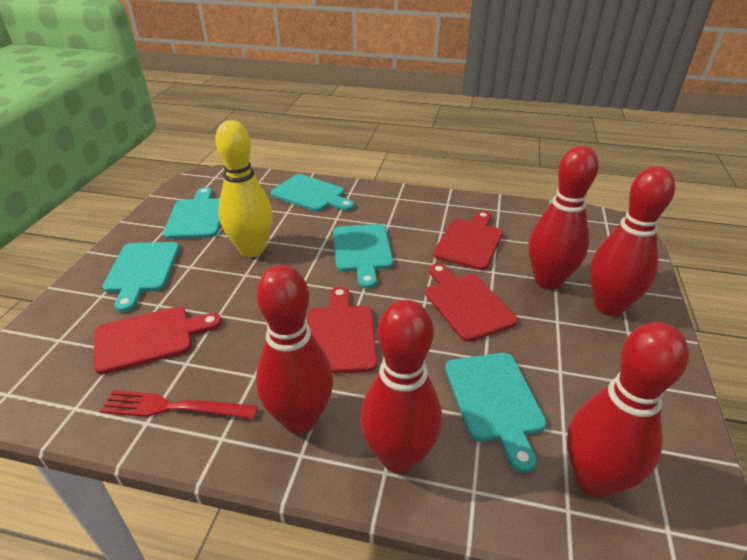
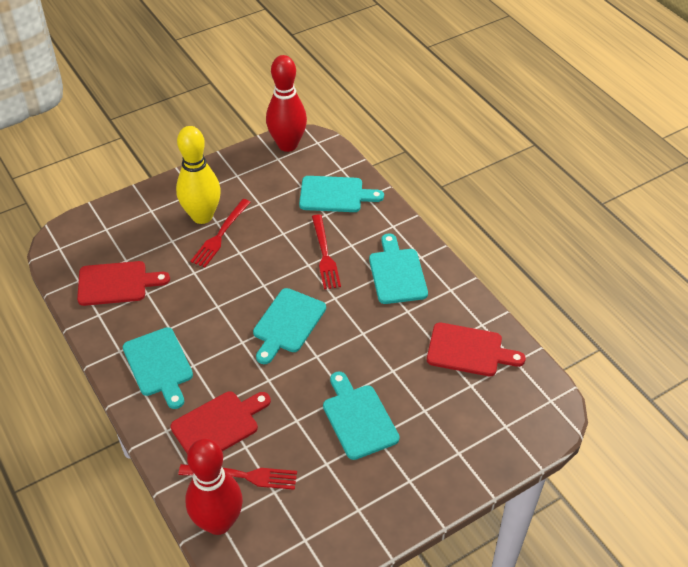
red bowling pin: 5 -> 2
red cutting board: 4 -> 3
red fork: 1 -> 3

